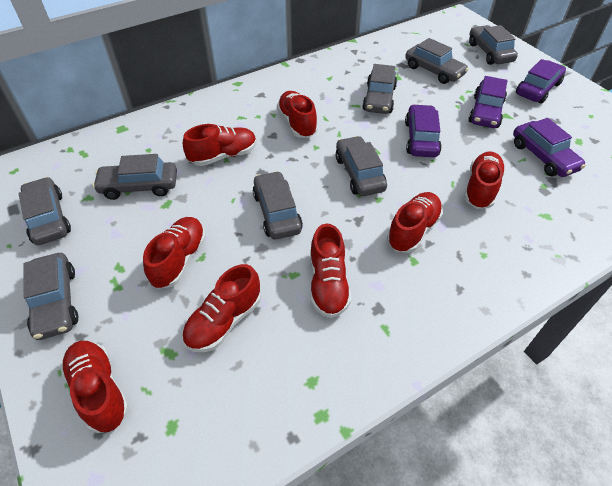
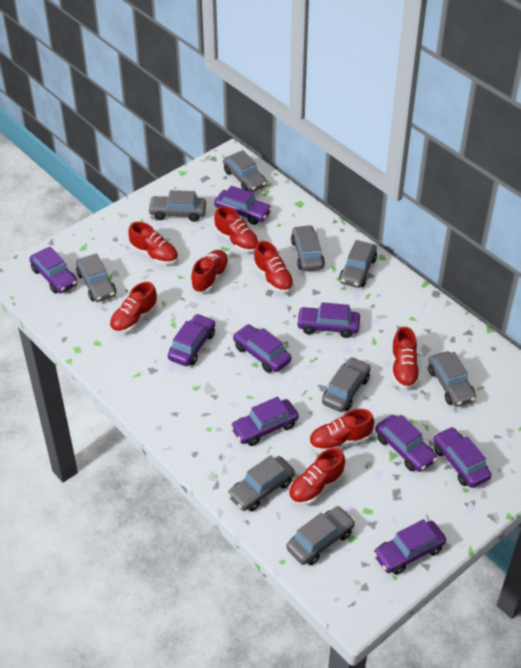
grey car: 8 -> 9
purple car: 4 -> 9

